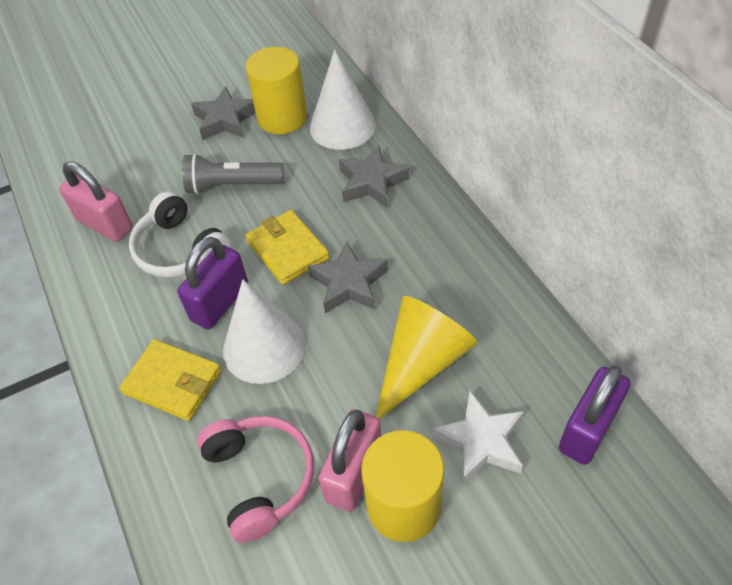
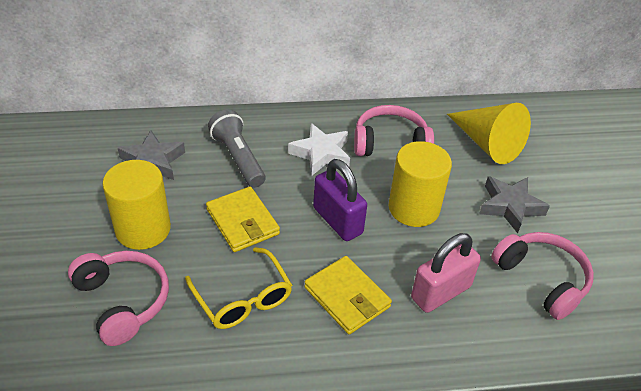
grey star: 3 -> 2
pink headphones: 1 -> 3
pink padlock: 2 -> 1
purple padlock: 2 -> 1
white cone: 2 -> 0
white headphones: 1 -> 0
yellow glasses: 0 -> 1

